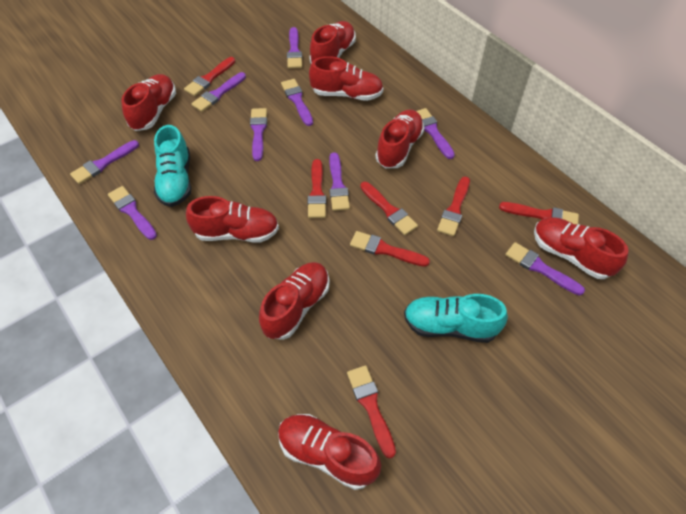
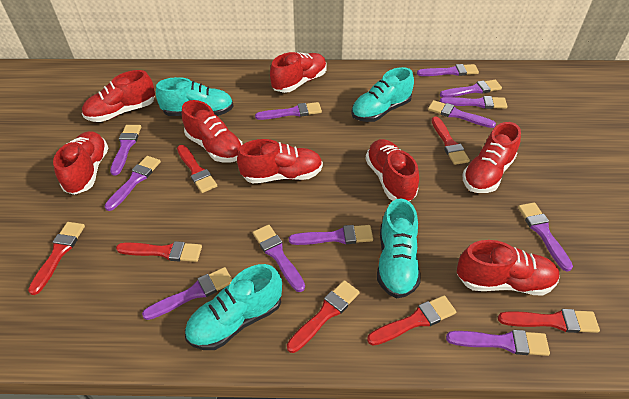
purple brush: 9 -> 12
turquoise shoe: 2 -> 4

